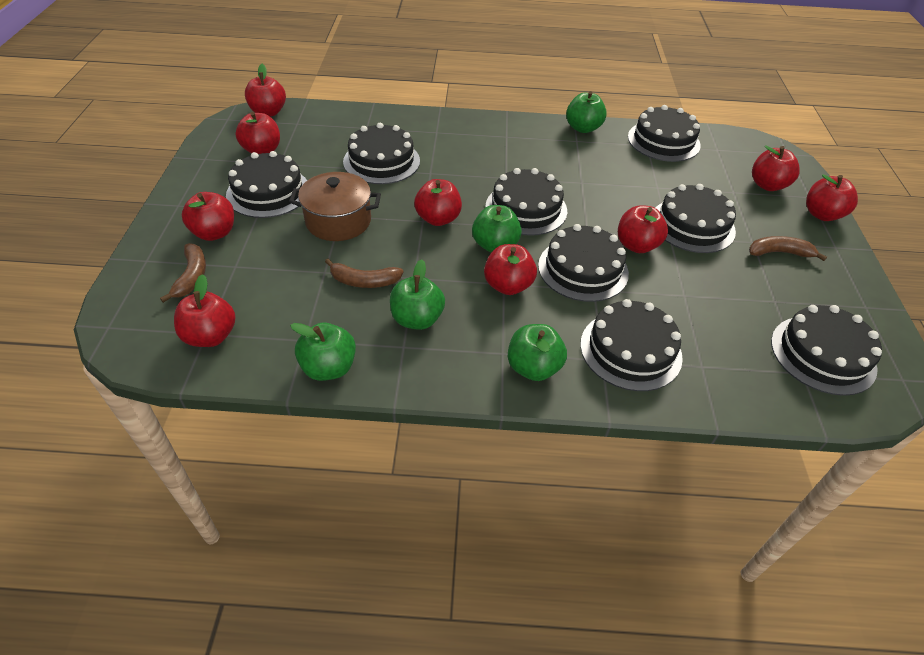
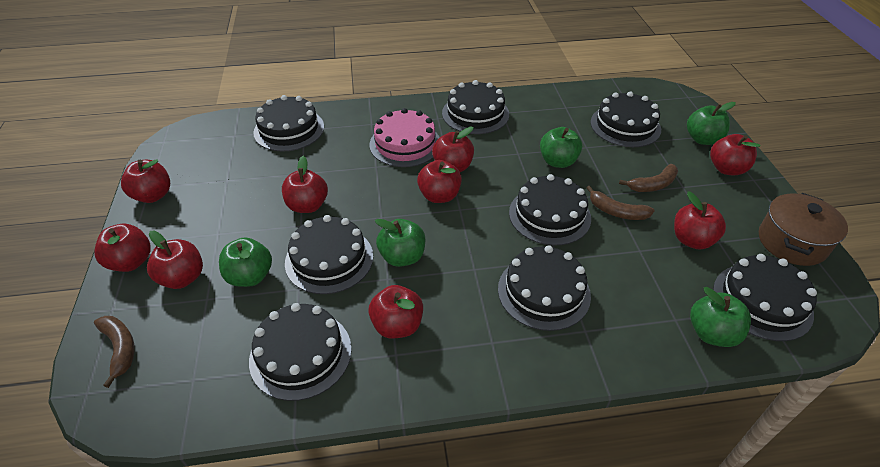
pink cake: 0 -> 1

